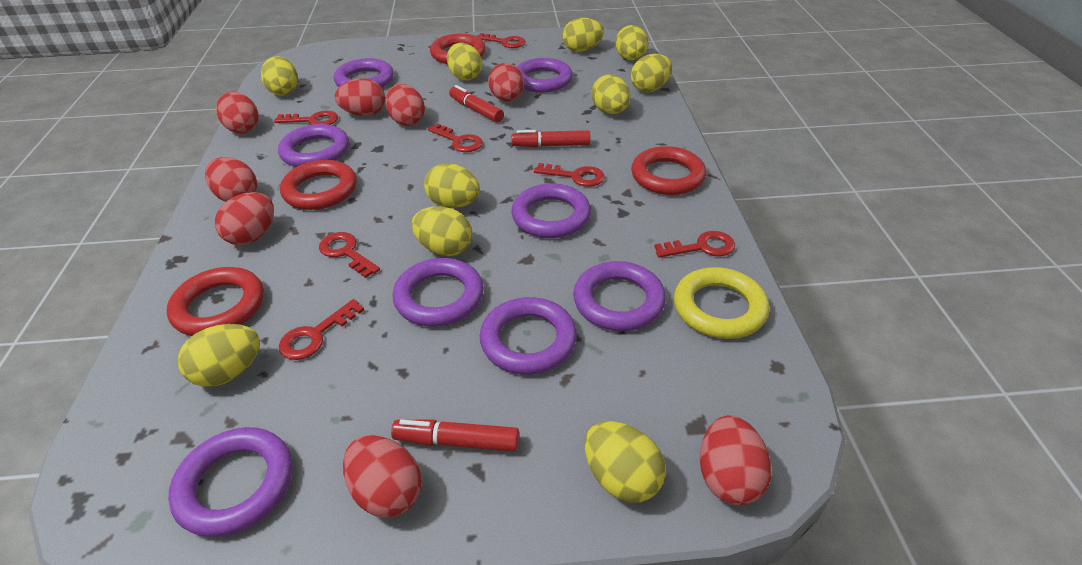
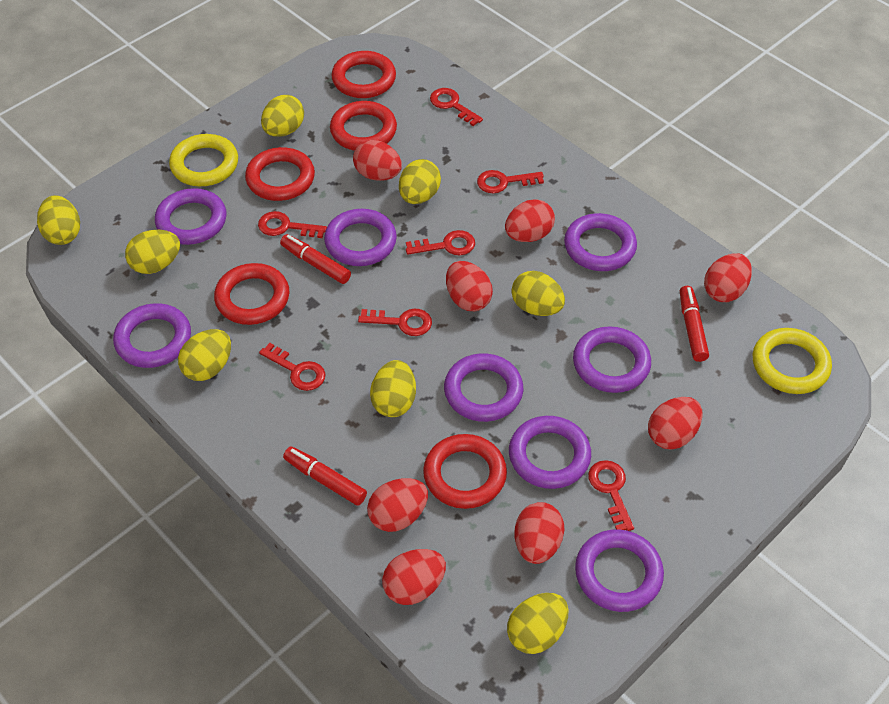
red ring: 4 -> 5
yellow egg: 10 -> 8
yellow ring: 1 -> 2

